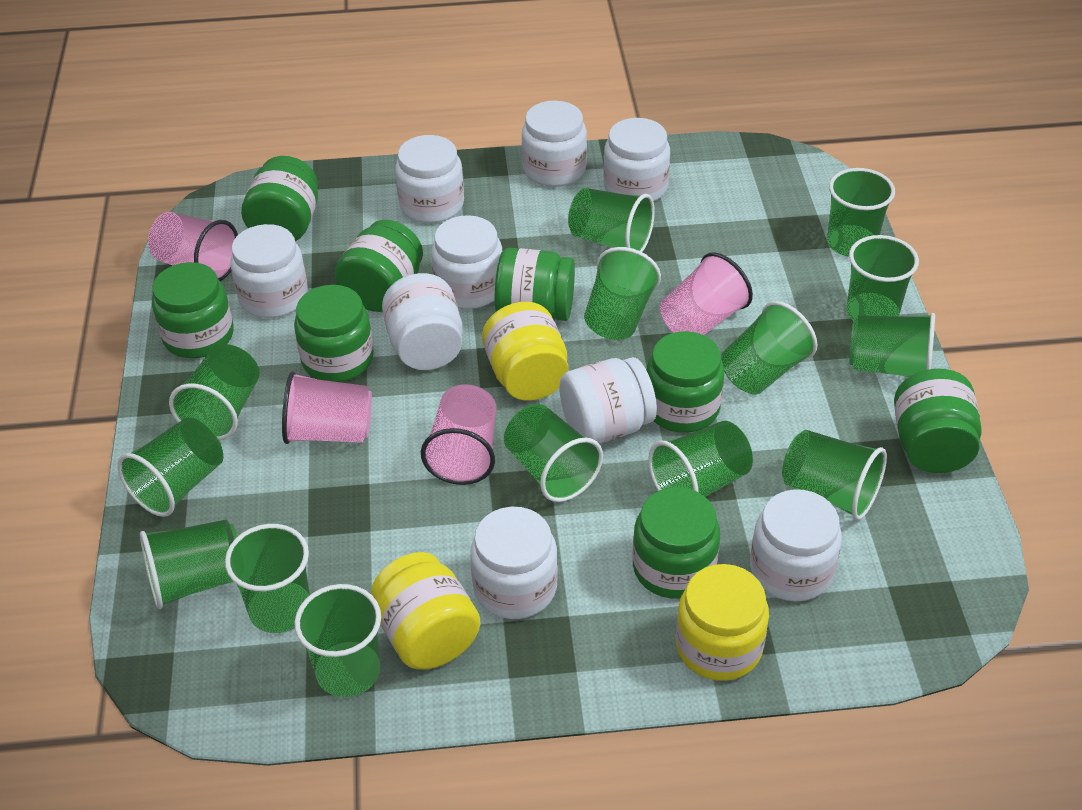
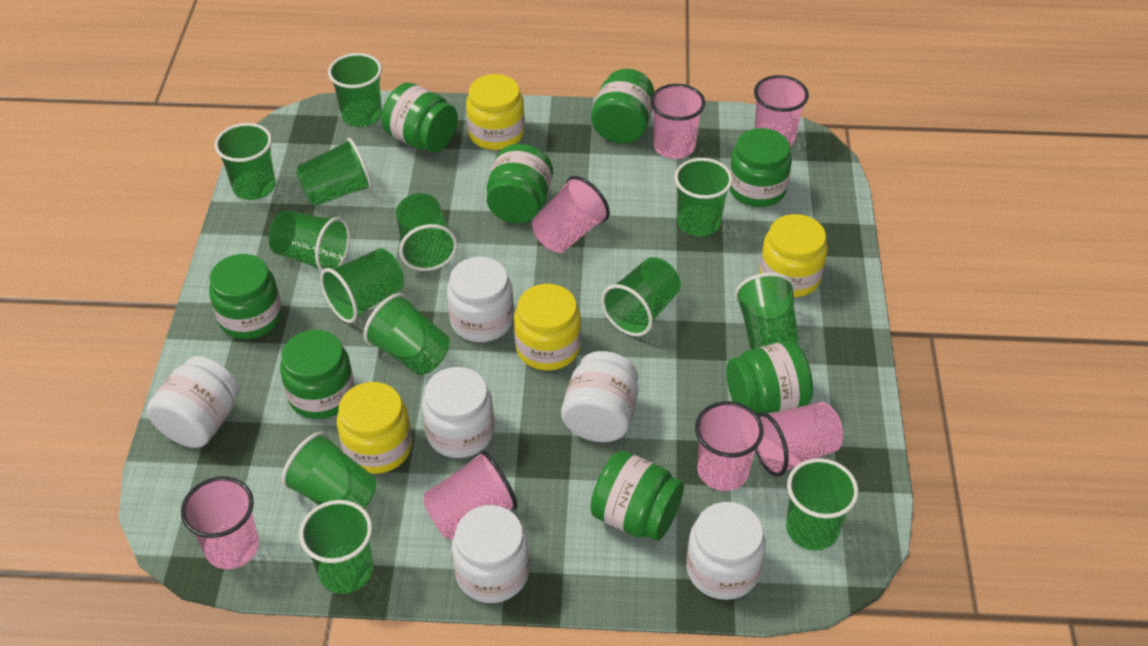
green cup: 14 -> 13
pink cup: 4 -> 7
white jar: 9 -> 6
yellow jar: 3 -> 4

